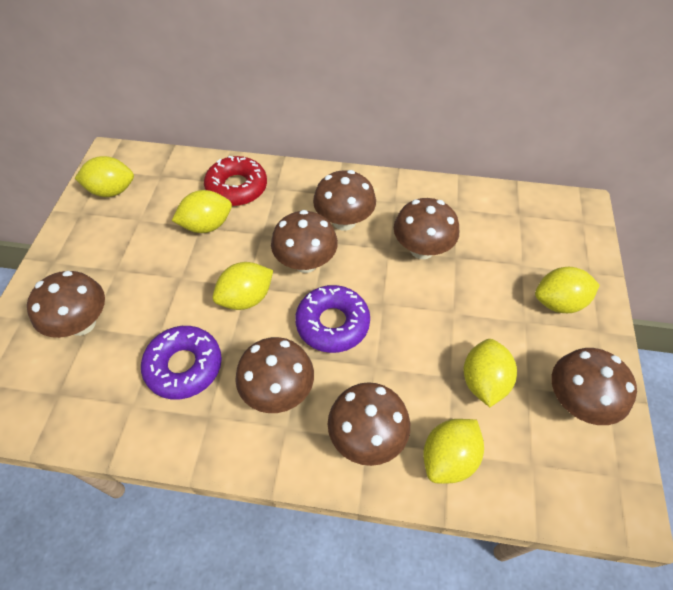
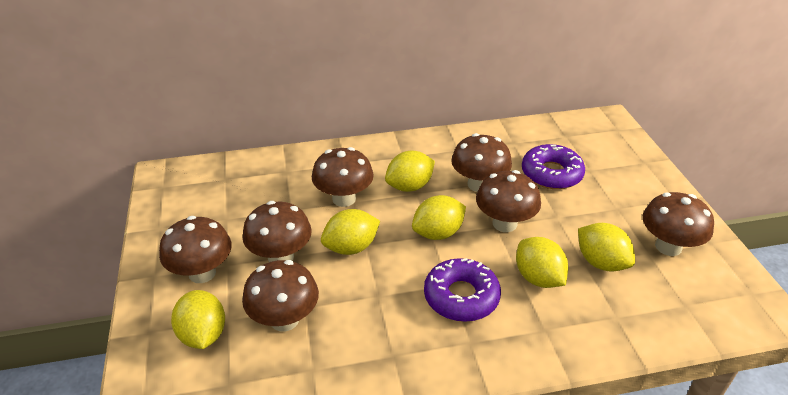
red donut: 1 -> 0

